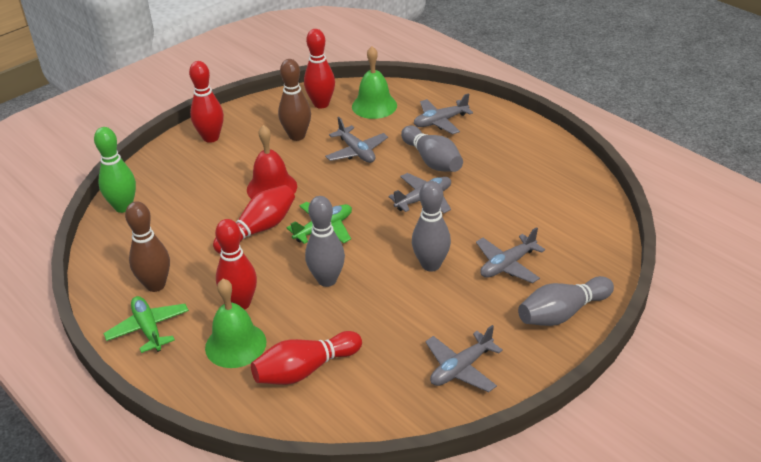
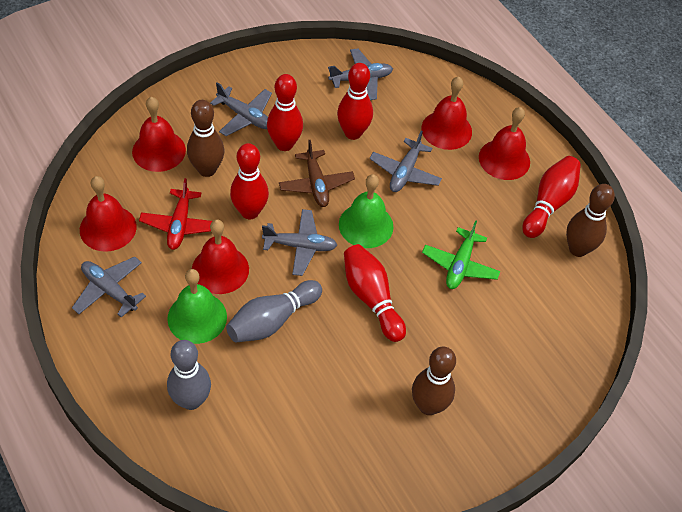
brown bowling pin: 2 -> 3
brown plane: 0 -> 1
green bowling pin: 1 -> 0
green plane: 2 -> 1
grey bowling pin: 4 -> 2
red bell: 1 -> 5
red plane: 0 -> 1

